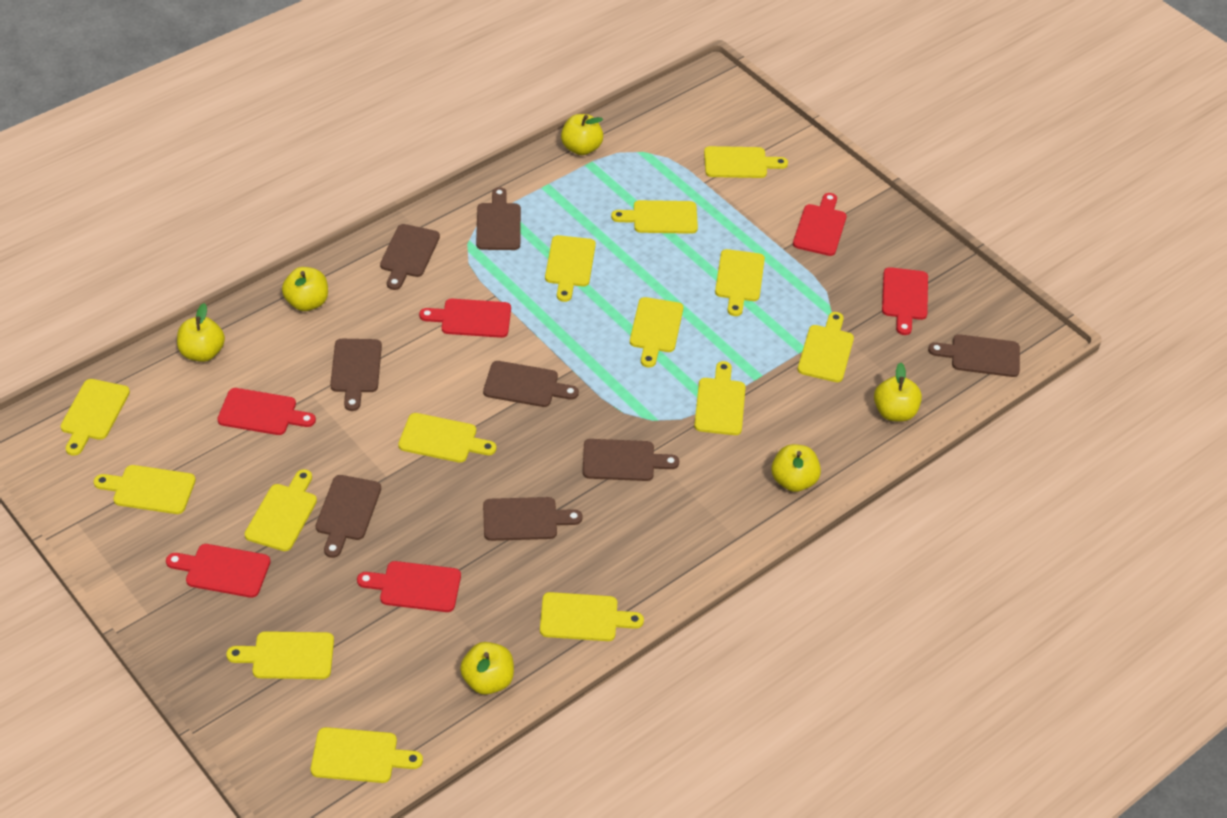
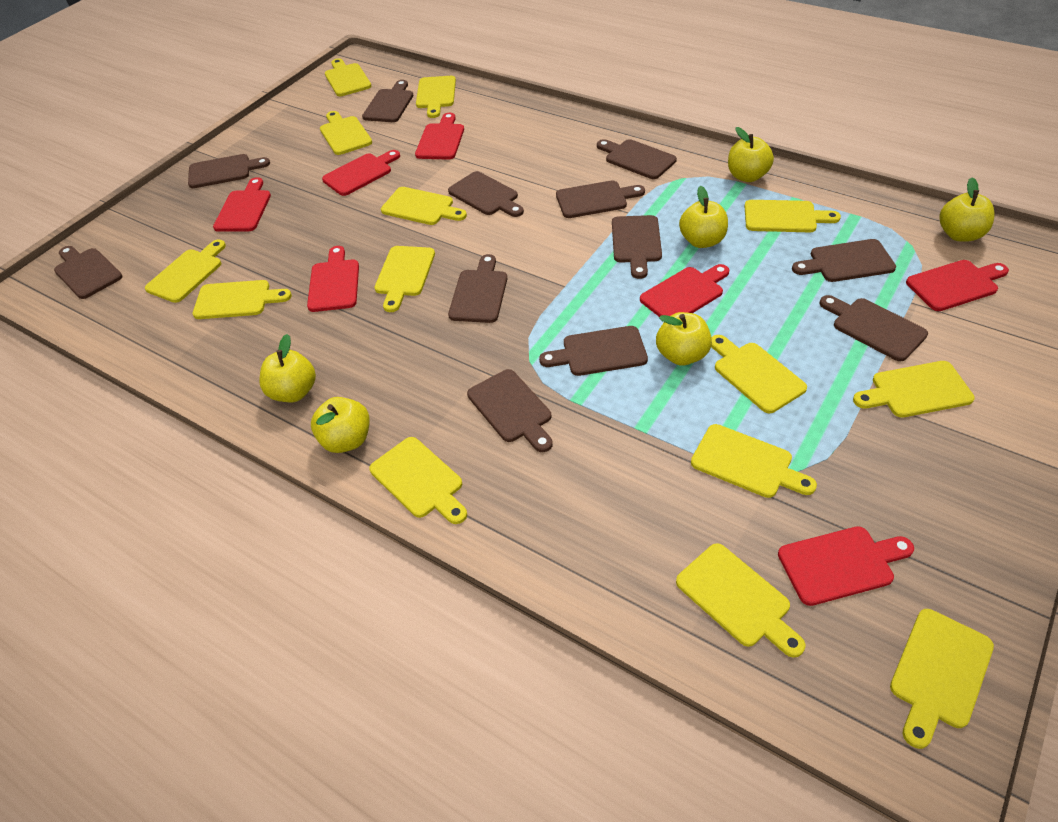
brown cutting board: 8 -> 12
red cutting board: 6 -> 7

